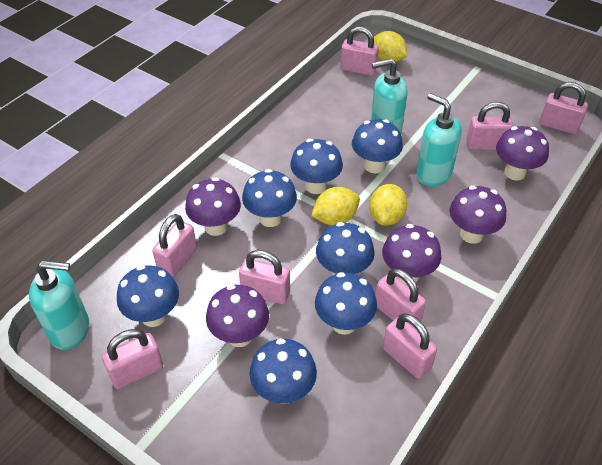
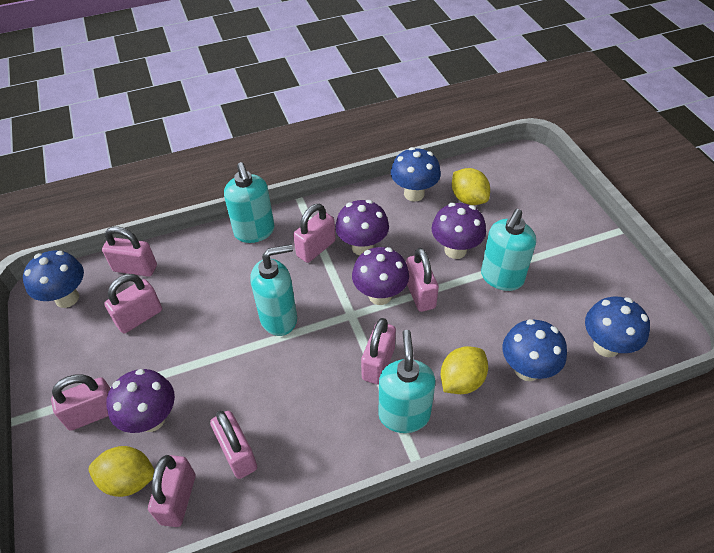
blue mushroom: 7 -> 4
purple mushroom: 5 -> 4
turquoise soap dispenser: 3 -> 4

